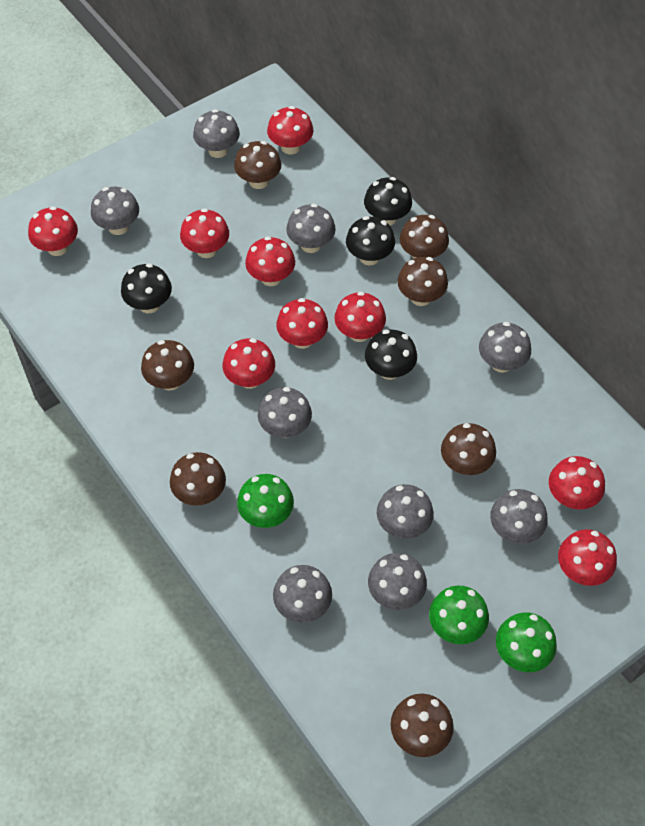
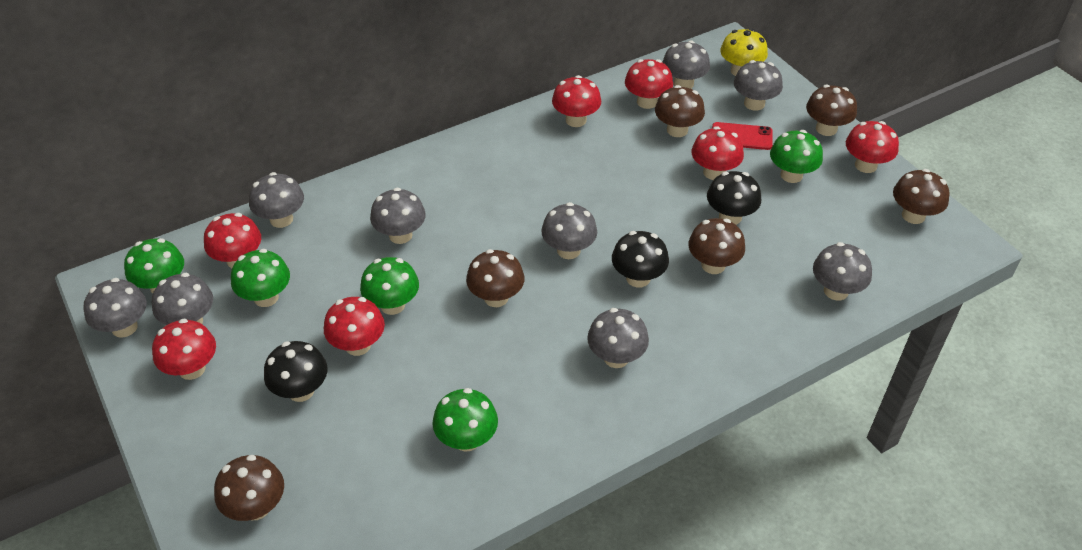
black mushroom: 4 -> 3
brown mushroom: 7 -> 6
green mushroom: 3 -> 5
red mushroom: 9 -> 7
red phone: 0 -> 1
yellow mushroom: 0 -> 1

